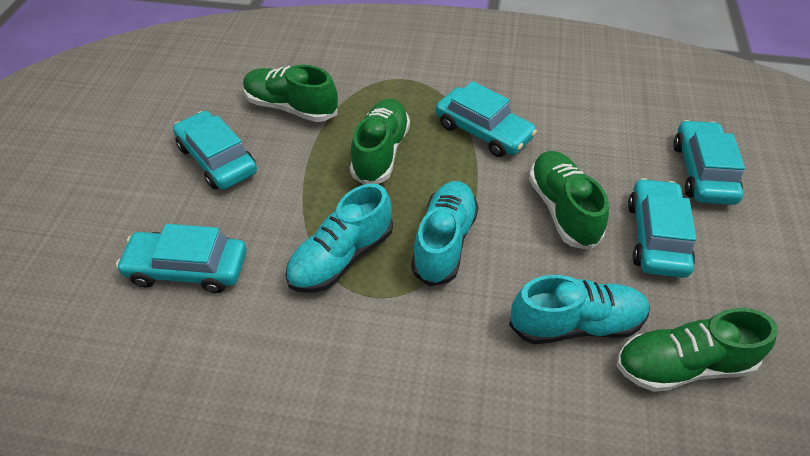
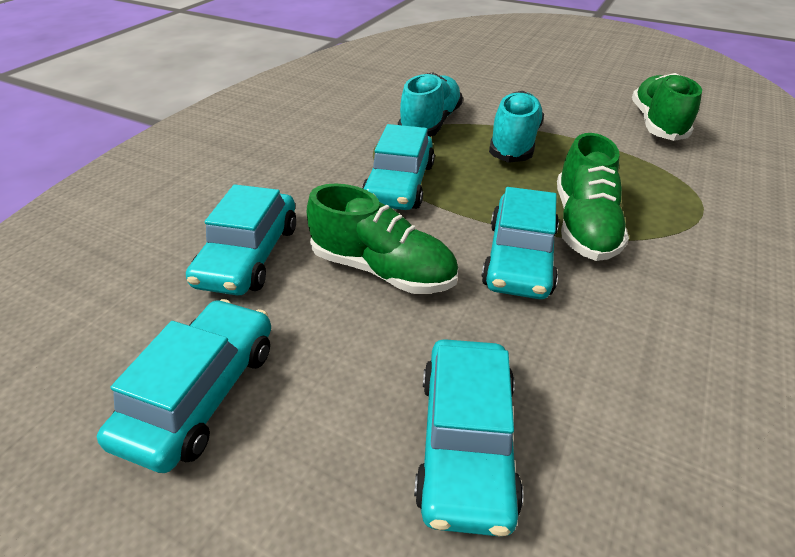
green shoe: 4 -> 3
turquoise shoe: 3 -> 2

